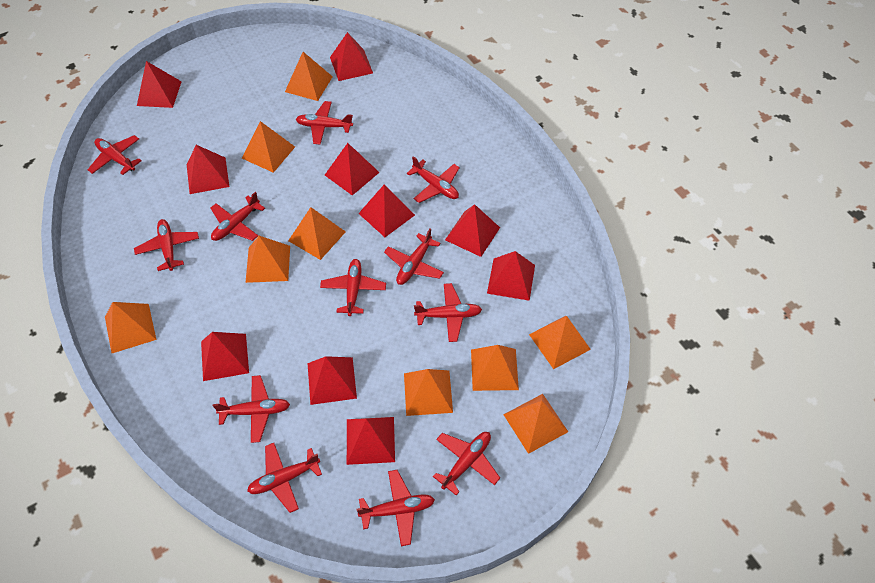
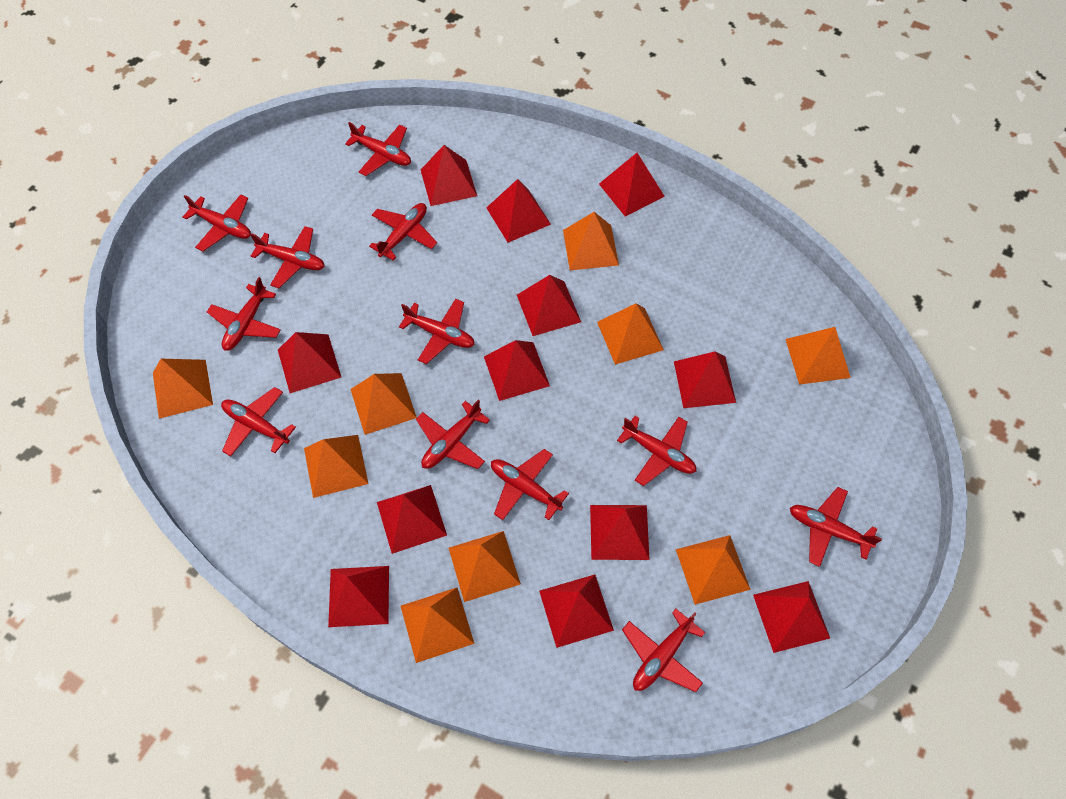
red pyramid: 10 -> 12

